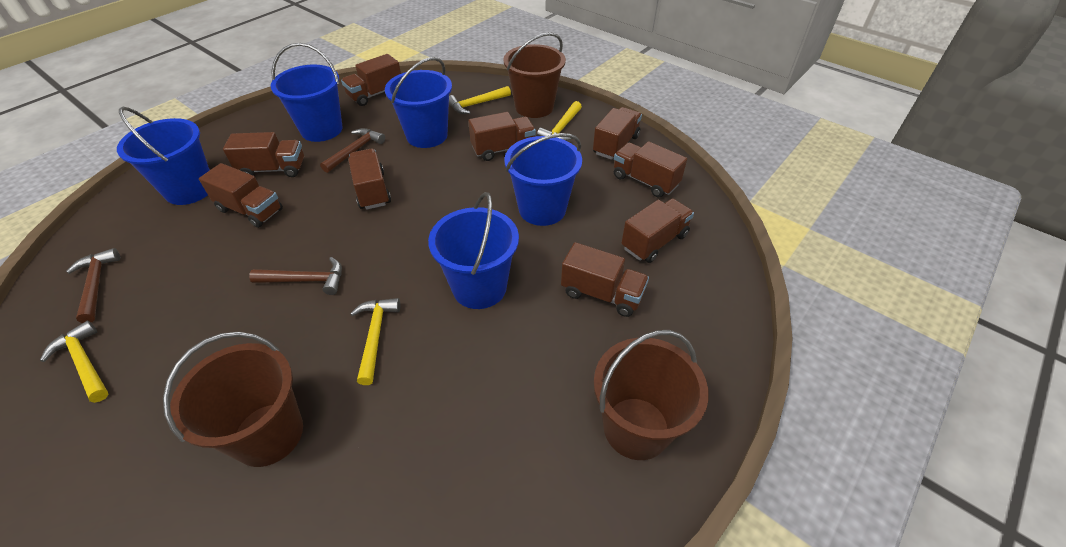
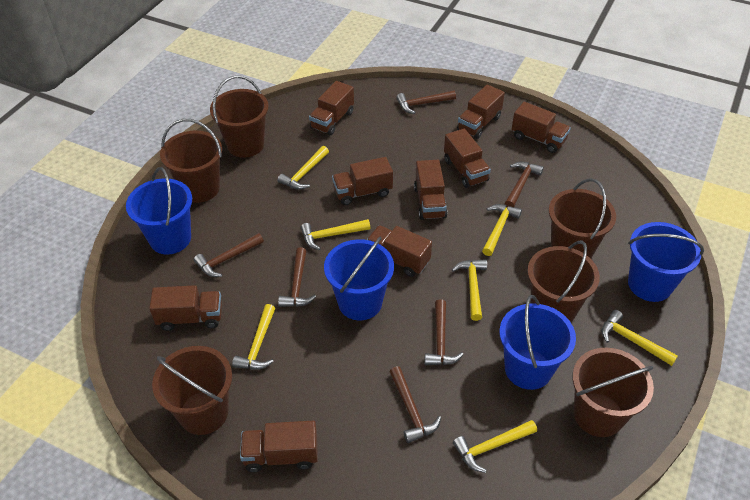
blue bucket: 5 -> 4
brown bucket: 3 -> 6
brown hammer: 3 -> 6
yellow hammer: 4 -> 7

